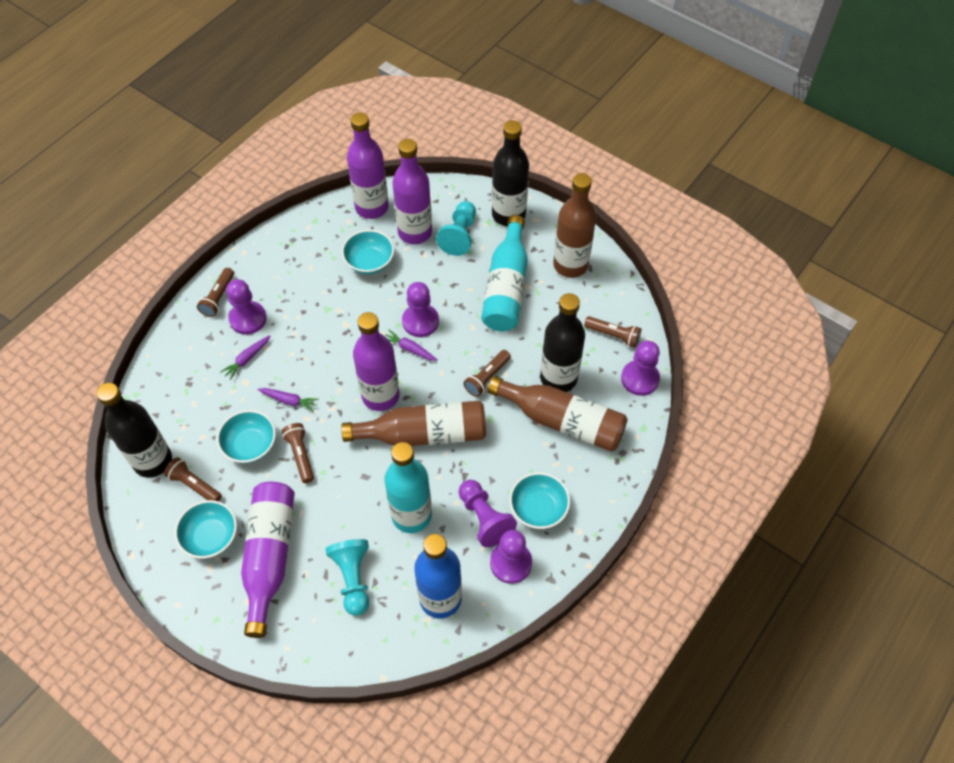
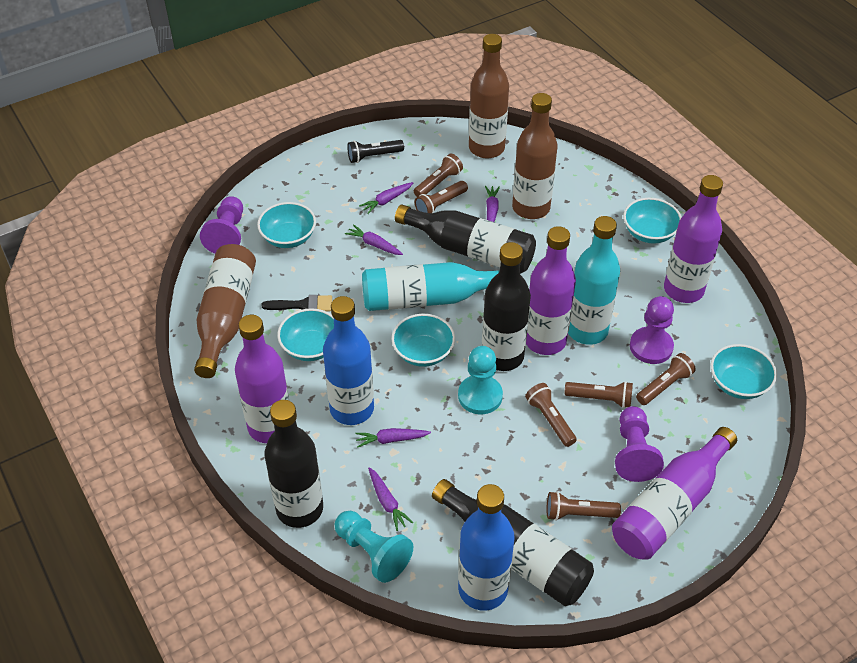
black bottle: 3 -> 4
black brush: 0 -> 1
black flashlight: 0 -> 1
blue bottle: 1 -> 2
brown flashlight: 5 -> 6
purple carrot: 3 -> 5
purple pawn: 5 -> 3
turquoise bowl: 4 -> 5

